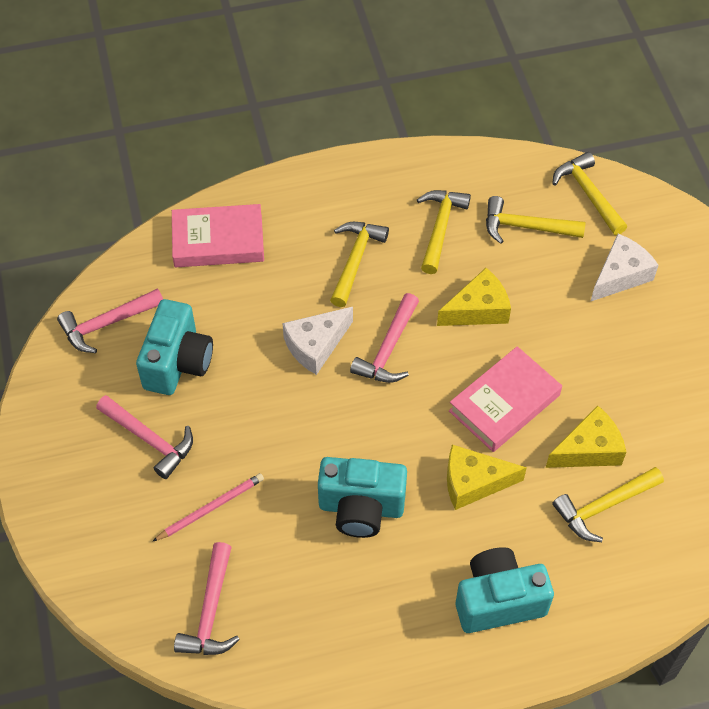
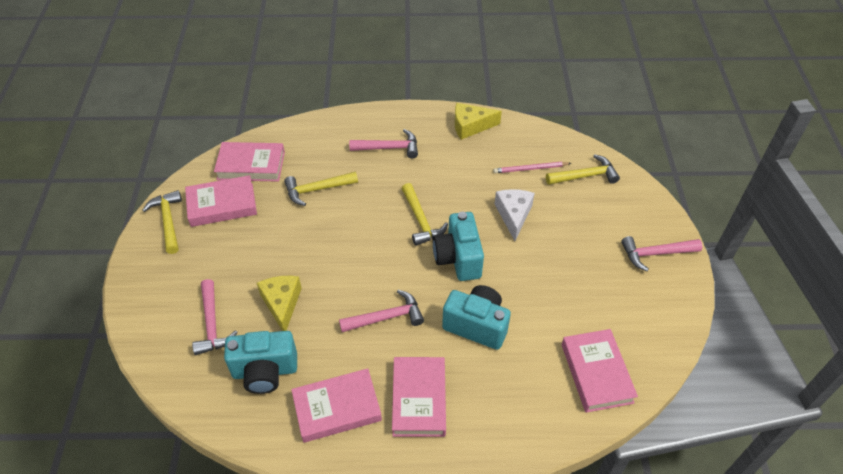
pink book: 2 -> 5
white cheese: 2 -> 1
yellow cheese: 3 -> 2
yellow hammer: 5 -> 4

